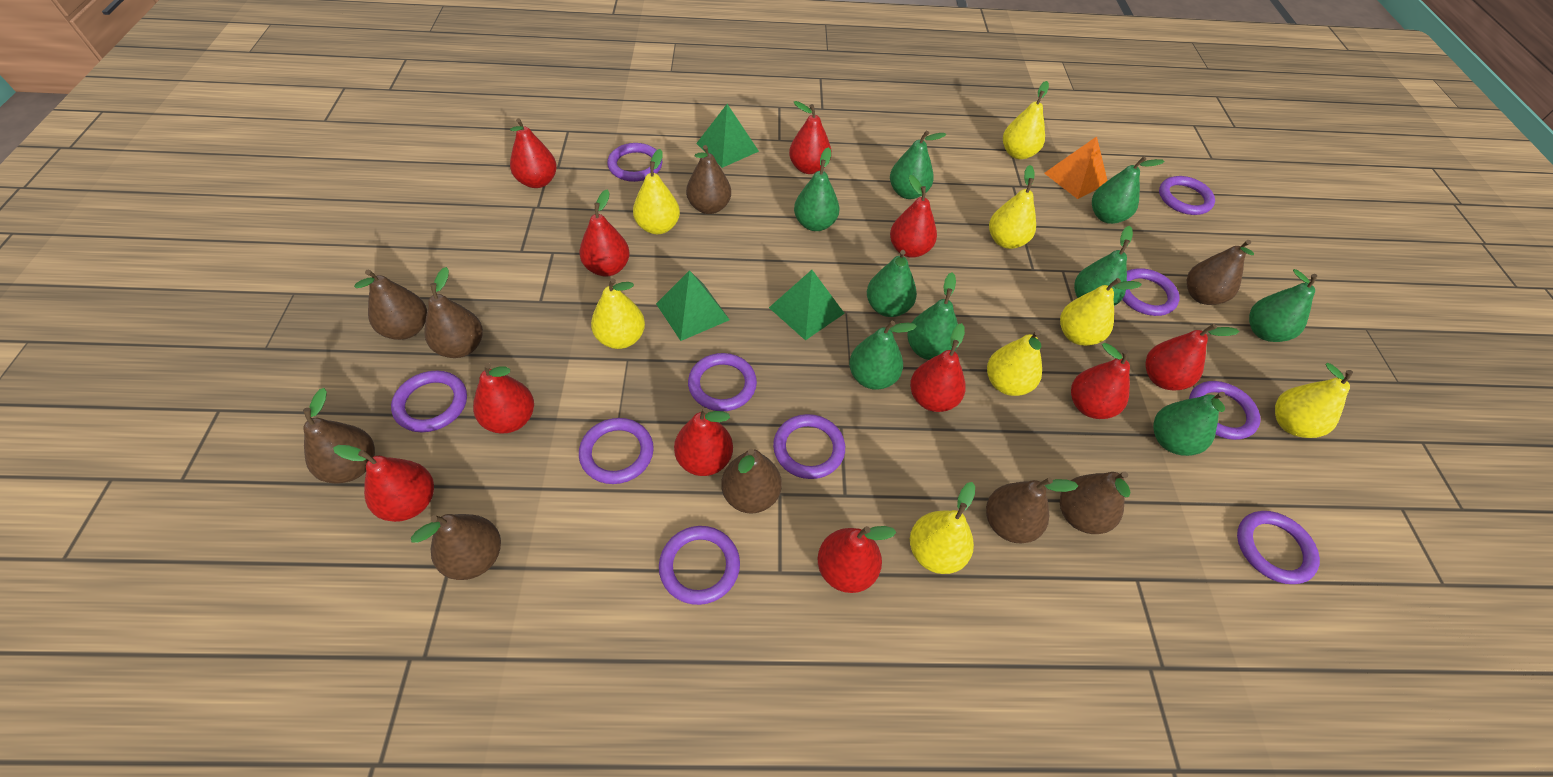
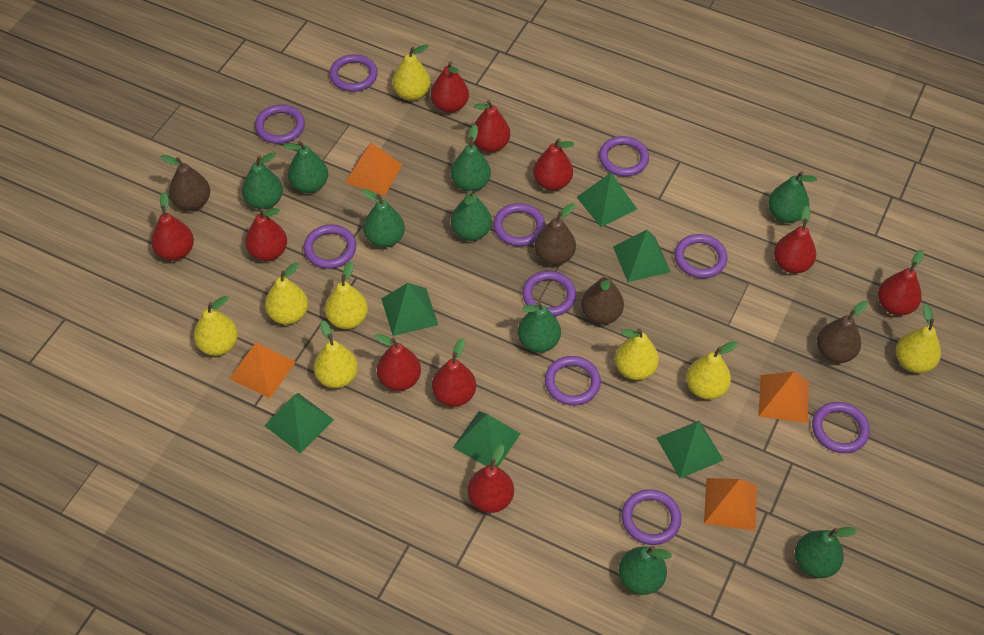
brown pear: 9 -> 4
green pyramid: 3 -> 6
orange pyramid: 1 -> 4
red pear: 11 -> 10

